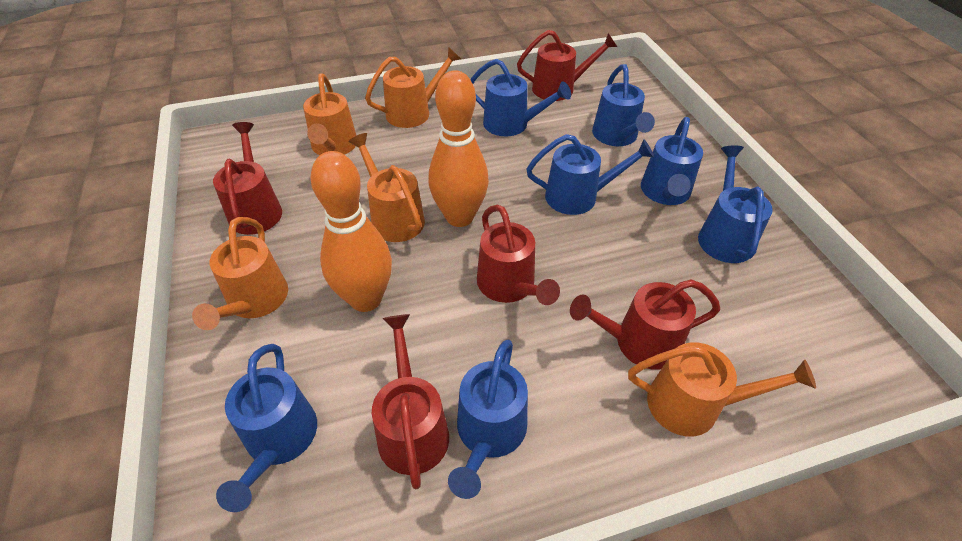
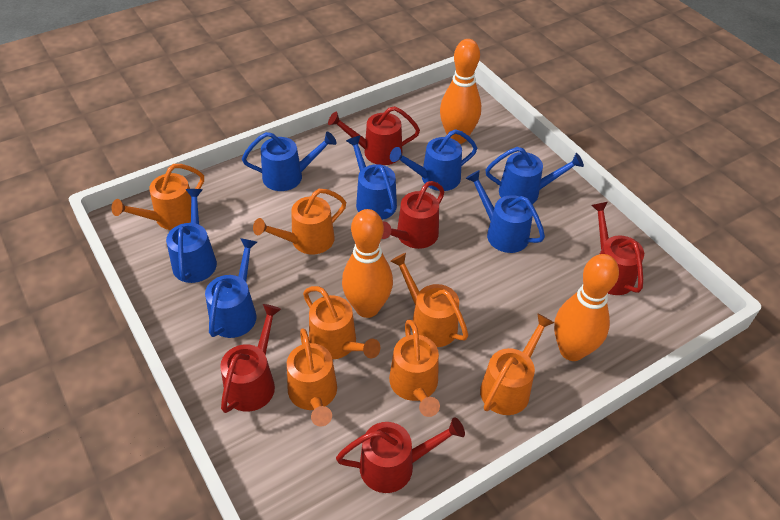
orange bowling pin: 2 -> 3
orange watering can: 5 -> 7

